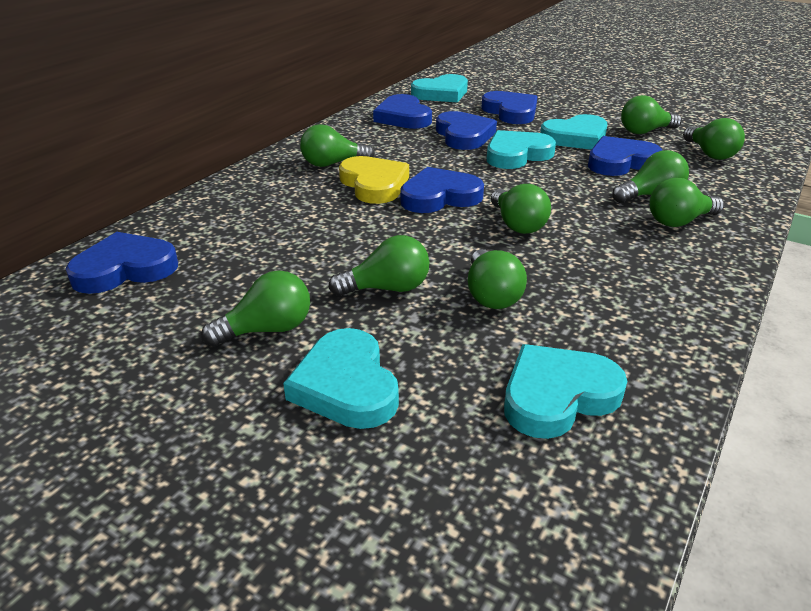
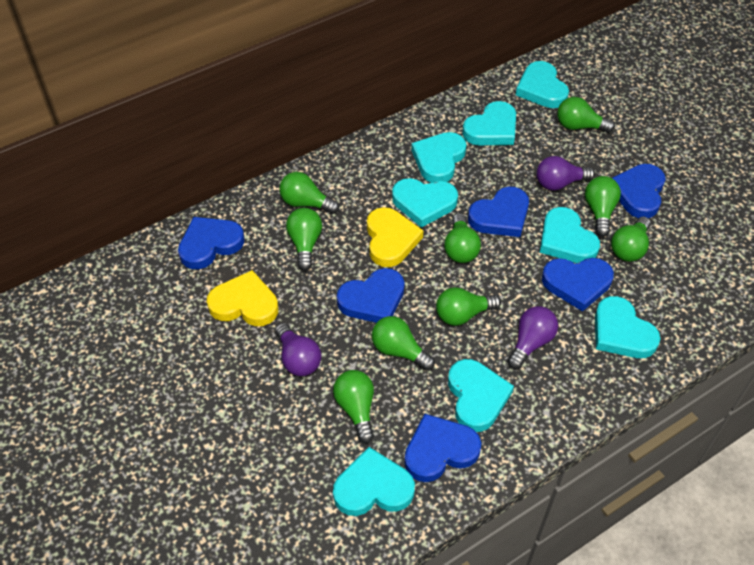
purple light bulb: 0 -> 3
turquoise heart: 5 -> 8
yellow heart: 1 -> 2

